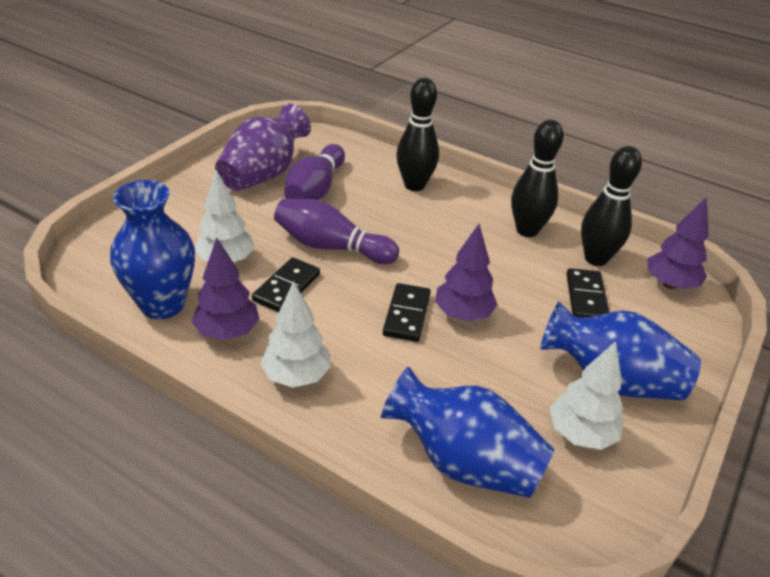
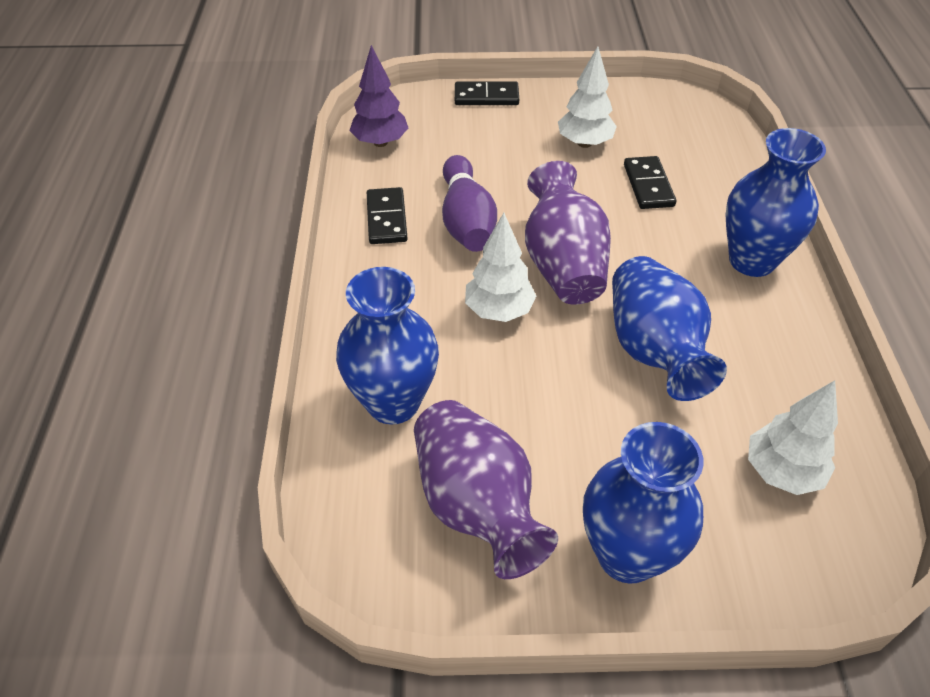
black bowling pin: 3 -> 0
blue vase: 3 -> 4
purple bowling pin: 2 -> 1
purple tree: 3 -> 1
purple vase: 1 -> 2

